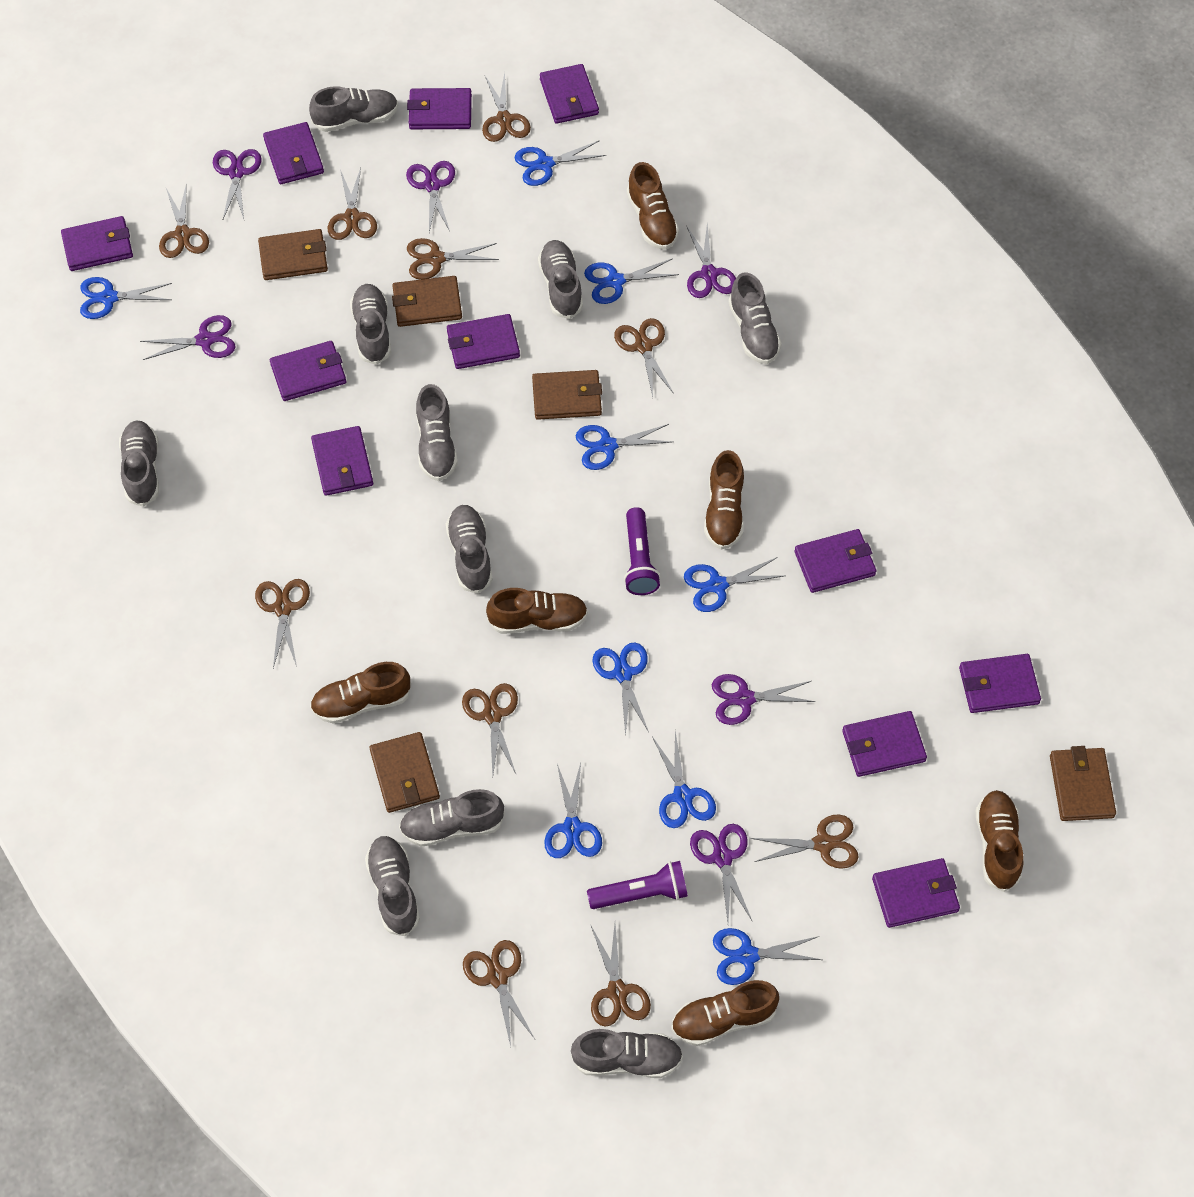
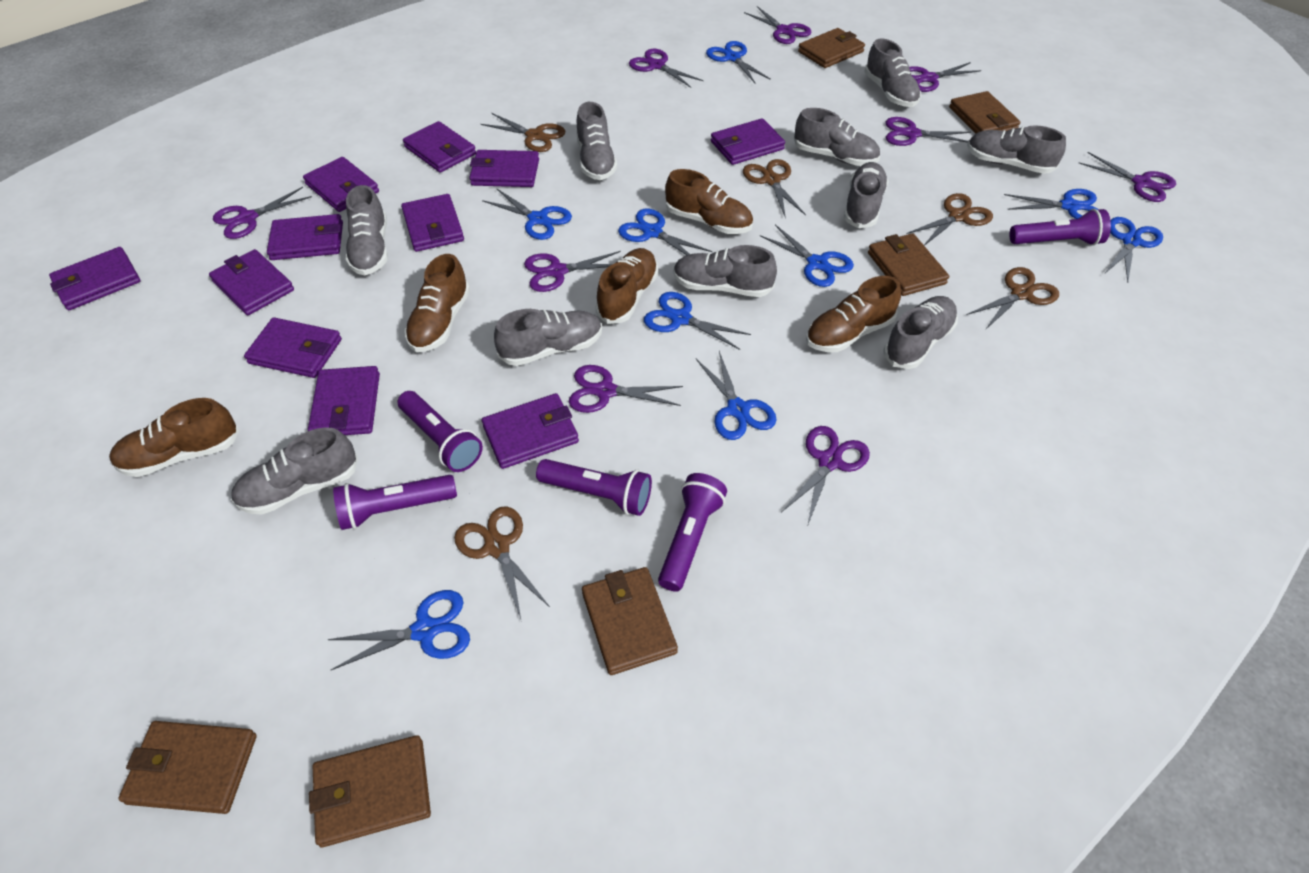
brown scissors: 10 -> 5
brown shoe: 6 -> 5
brown wallet: 5 -> 6
purple flashlight: 2 -> 5
purple scissors: 6 -> 9

